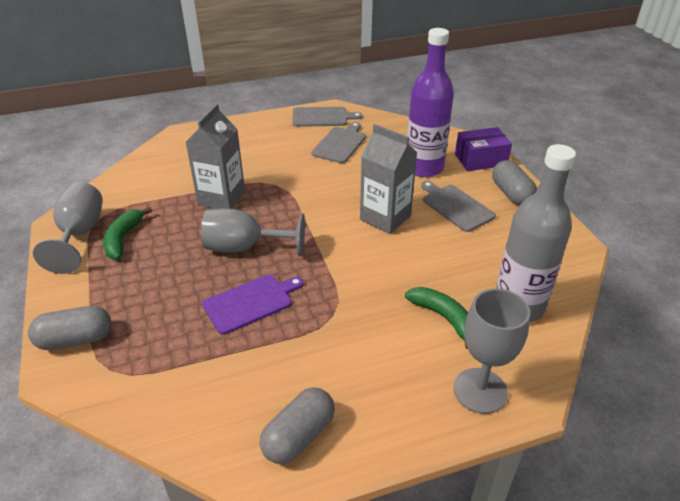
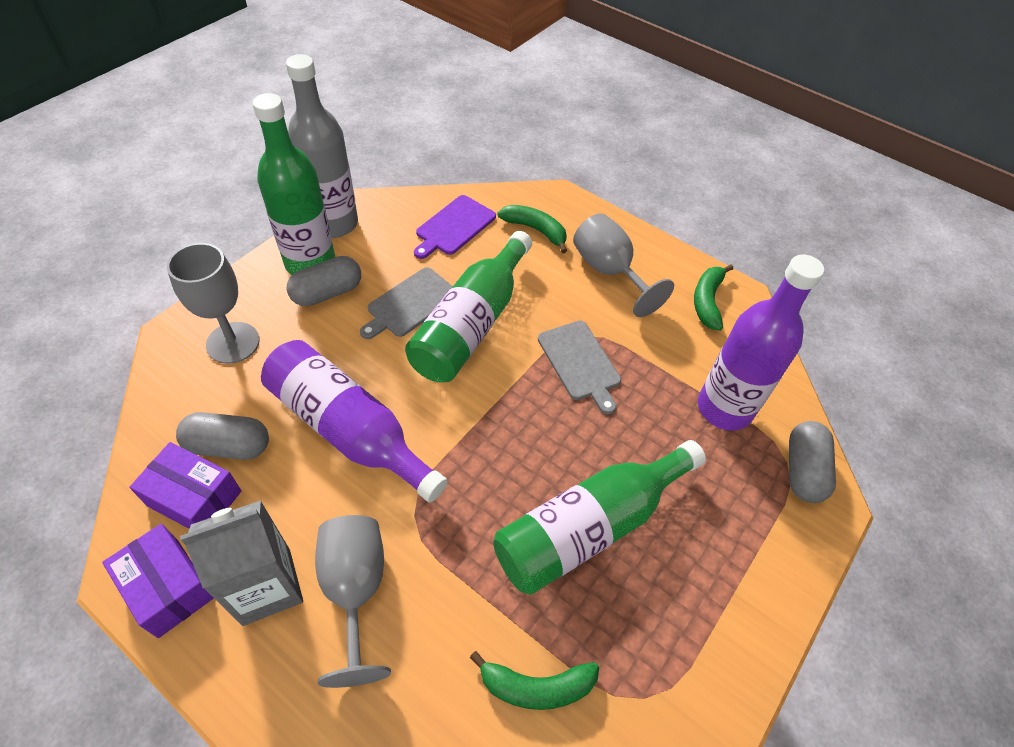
green banana: 2 -> 3
green bottle: 0 -> 3
grey carton: 2 -> 1
grey cutting board: 3 -> 2
purple bottle: 1 -> 2
purple box: 1 -> 2

